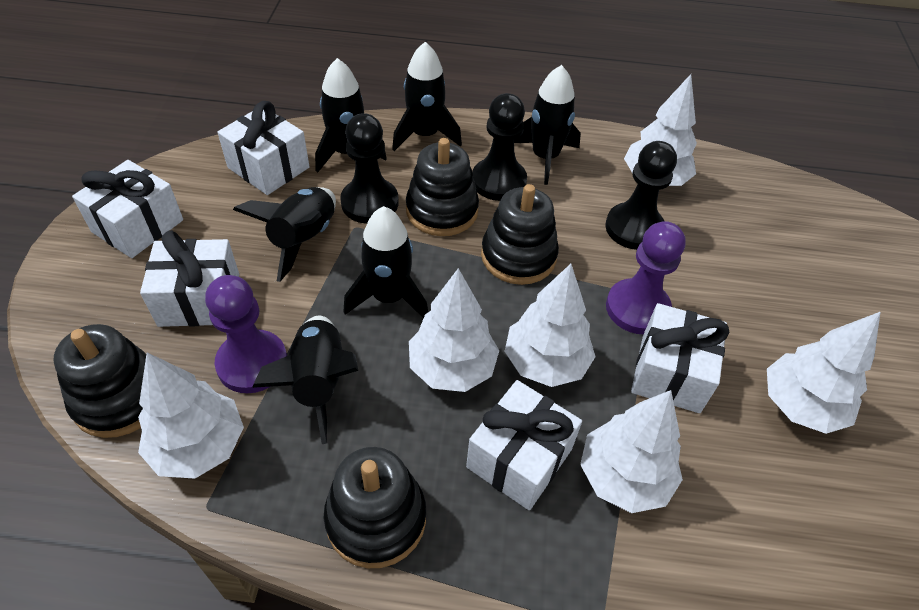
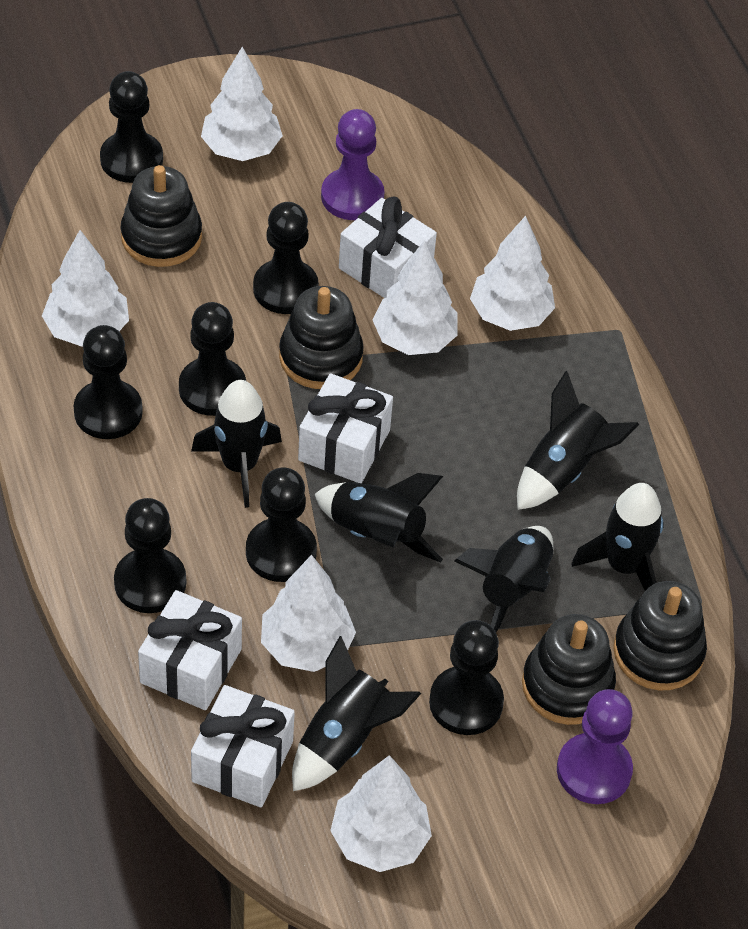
black pawn: 3 -> 7
white gift: 5 -> 4

